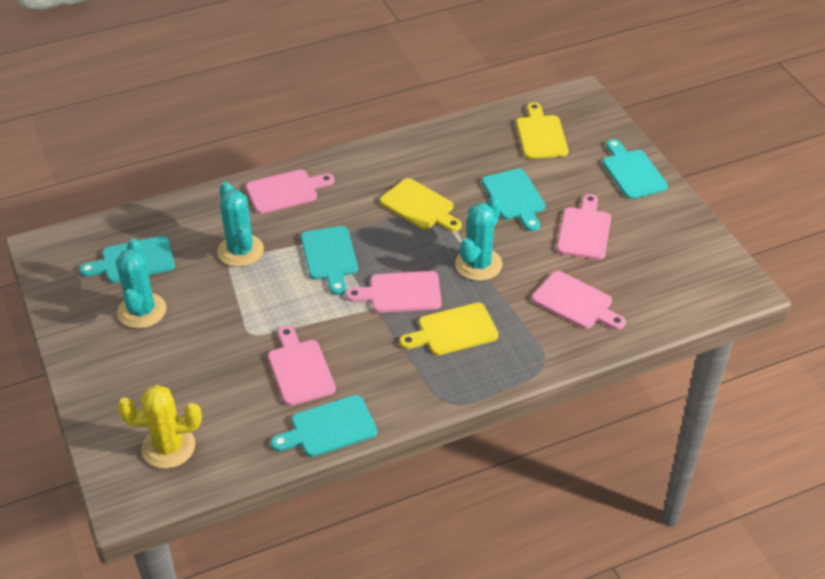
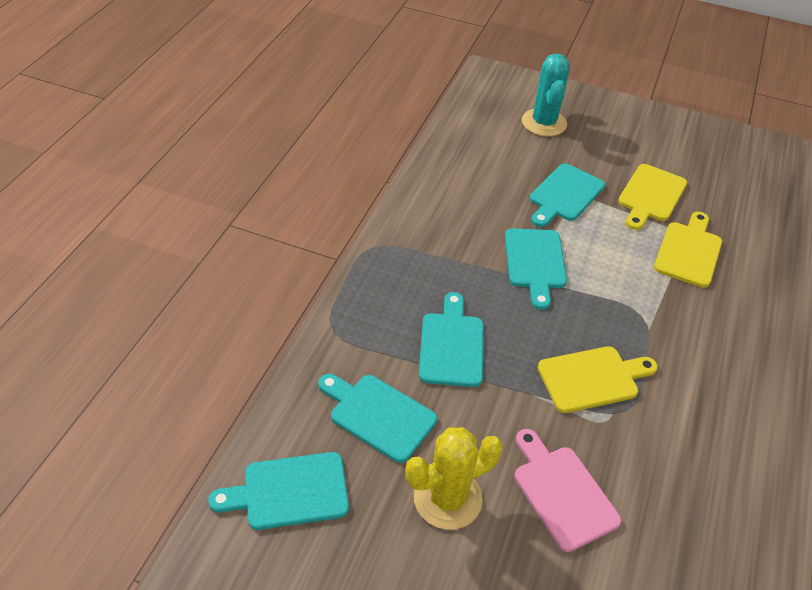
pink cutting board: 5 -> 1
turquoise cactus: 3 -> 1

